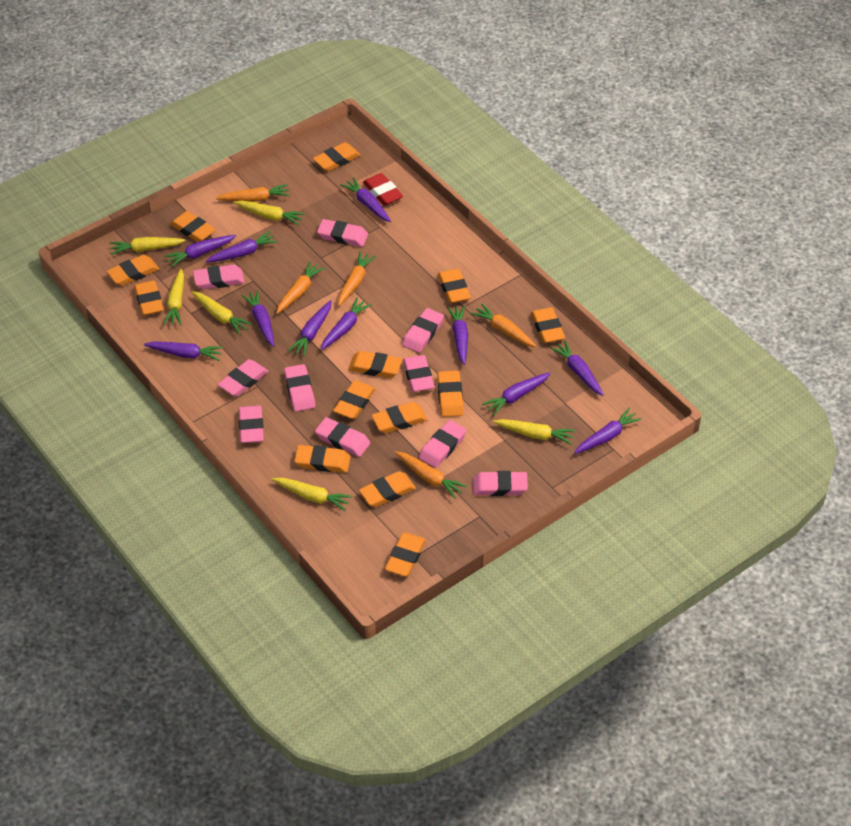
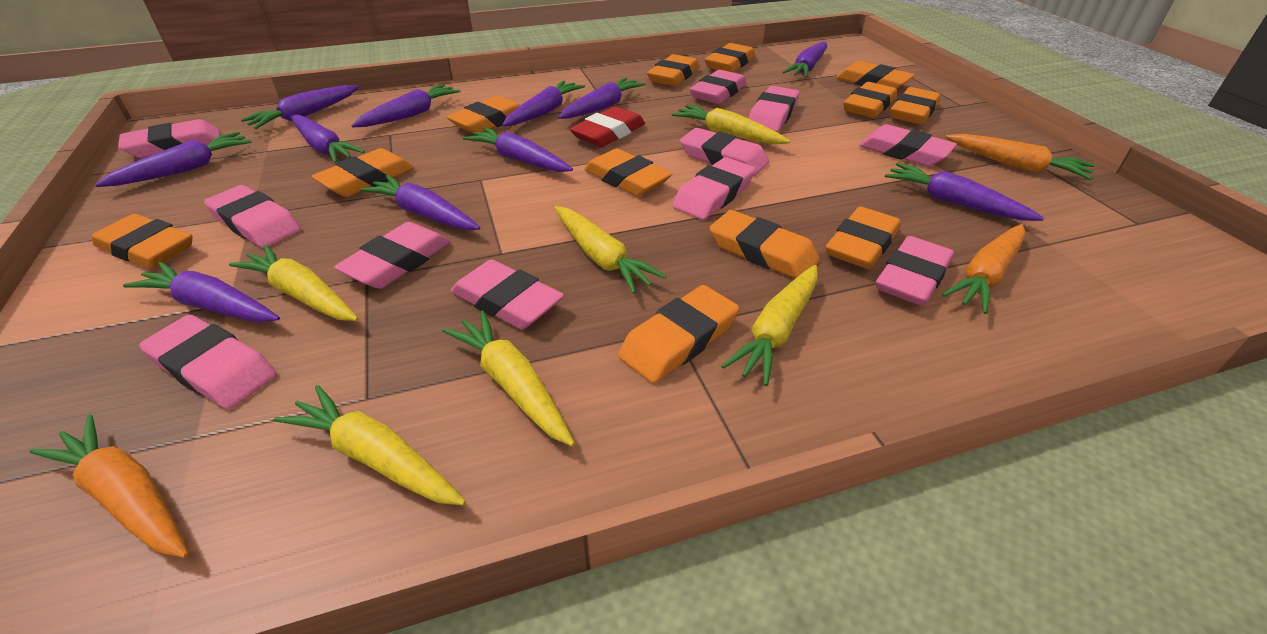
orange carrot: 5 -> 3
orange eraser: 13 -> 12
pink eraser: 10 -> 11

